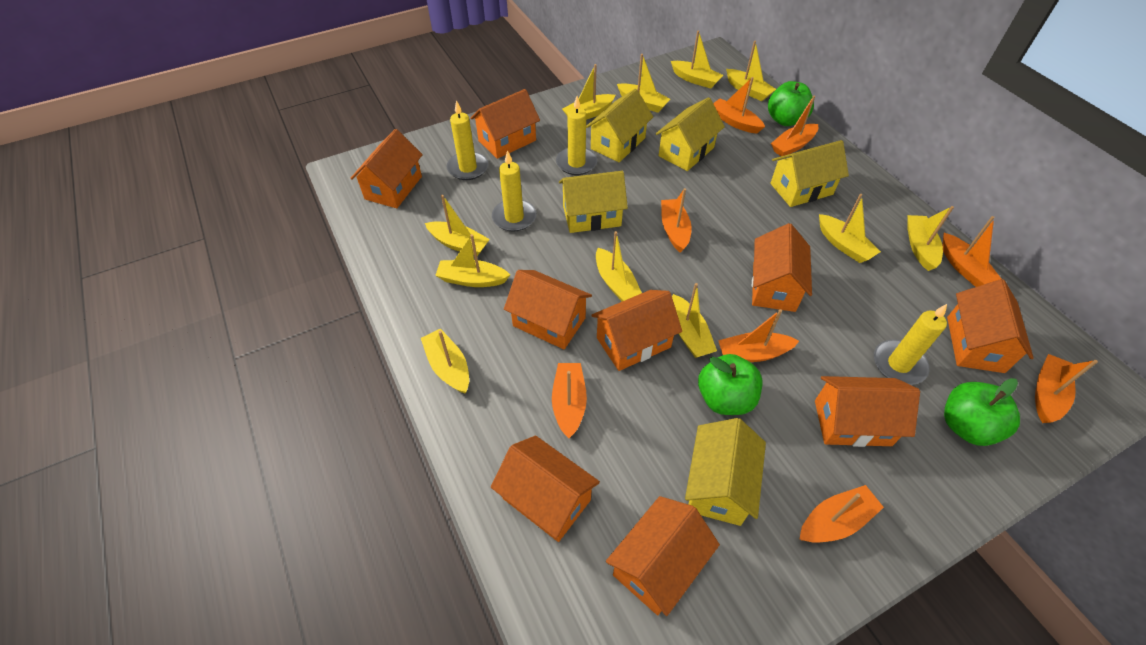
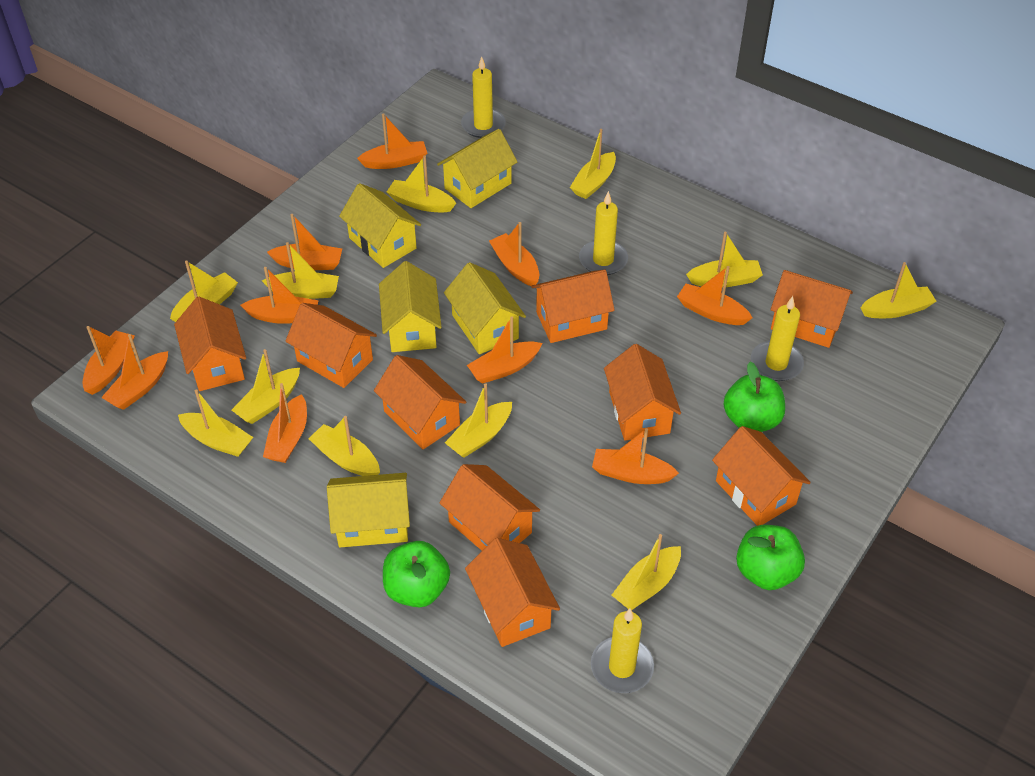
orange boat: 8 -> 10

